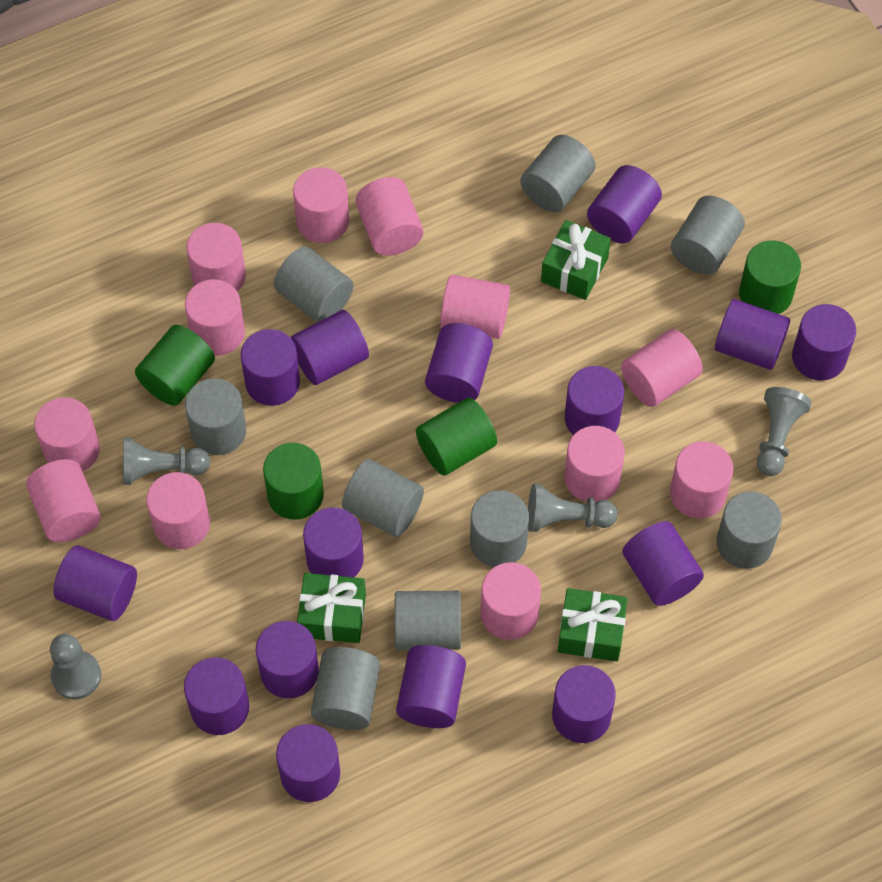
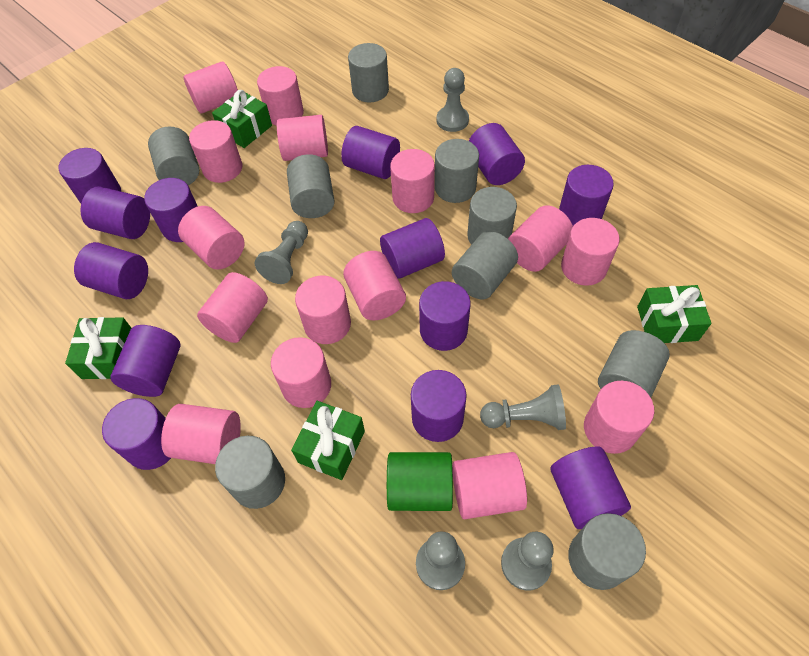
green cylinder: 4 -> 1
green gift: 3 -> 4
grey pawn: 4 -> 5
pink cylinder: 12 -> 15
purple cylinder: 15 -> 13

